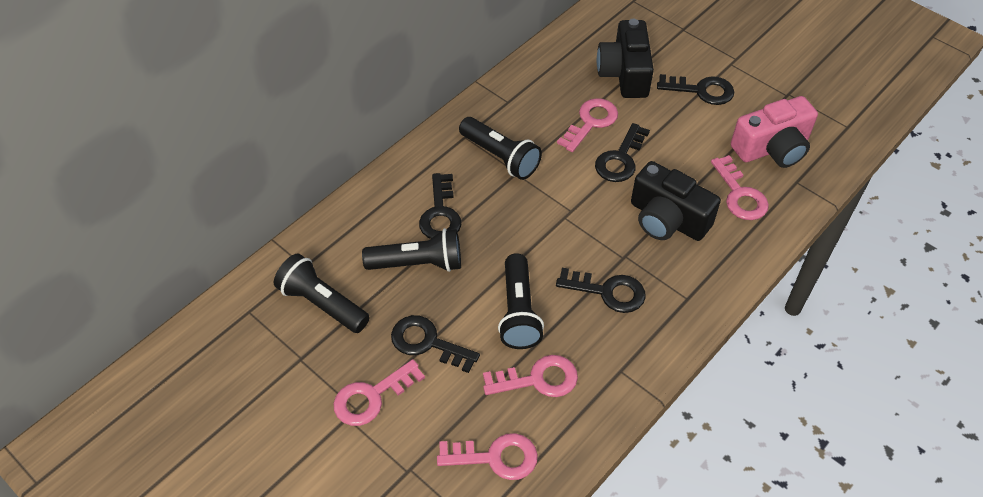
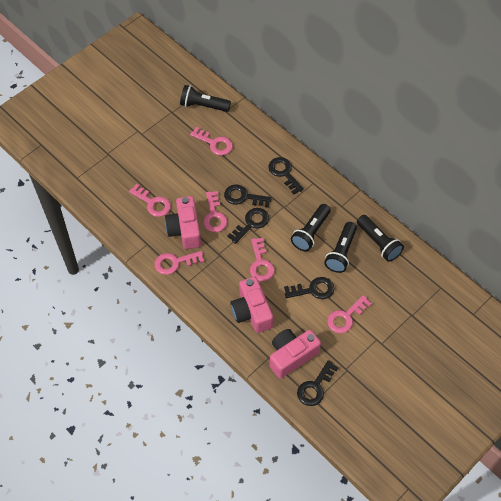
black camera: 2 -> 0
pink camera: 1 -> 3
pink key: 5 -> 6

